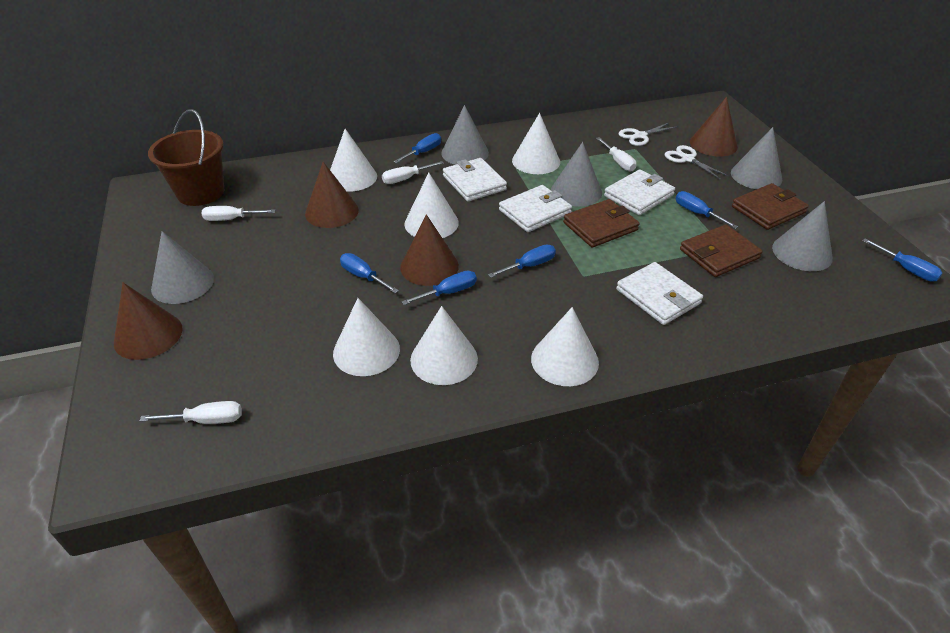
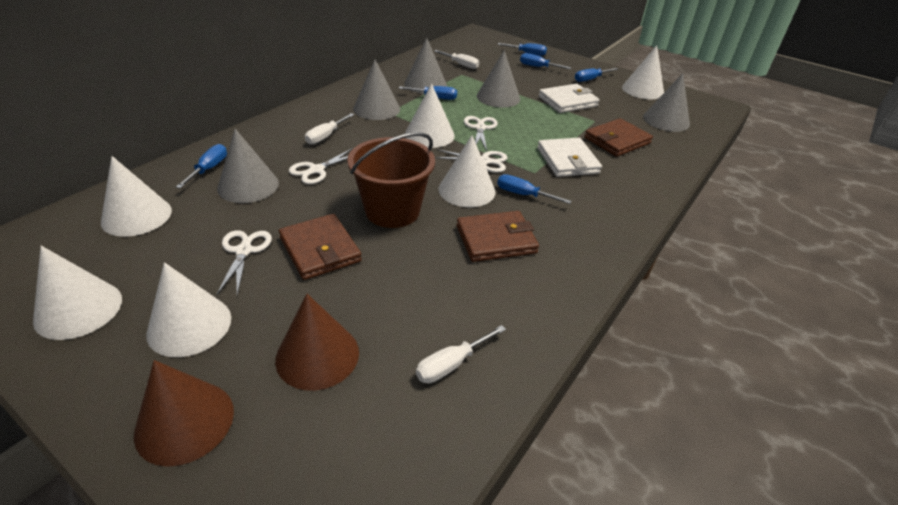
brown cone: 4 -> 2
white scissors: 2 -> 4
white screwdriver: 4 -> 3
white wallet: 4 -> 2

